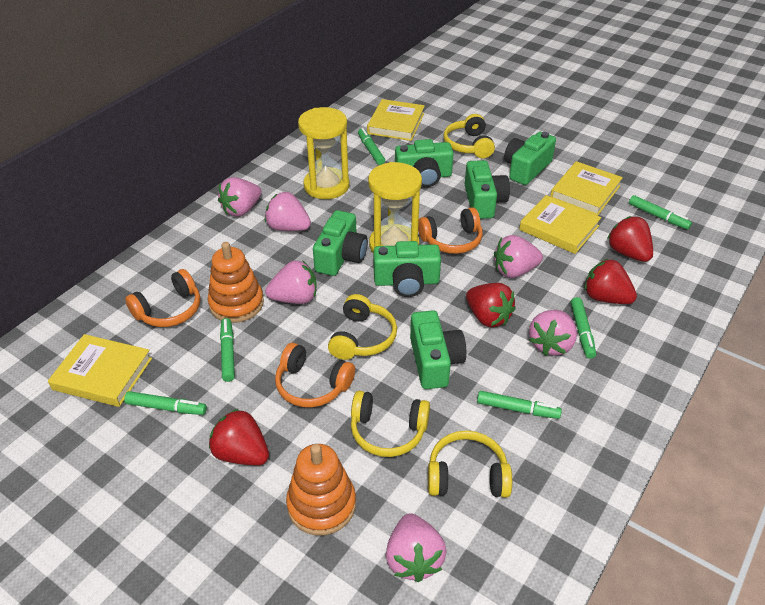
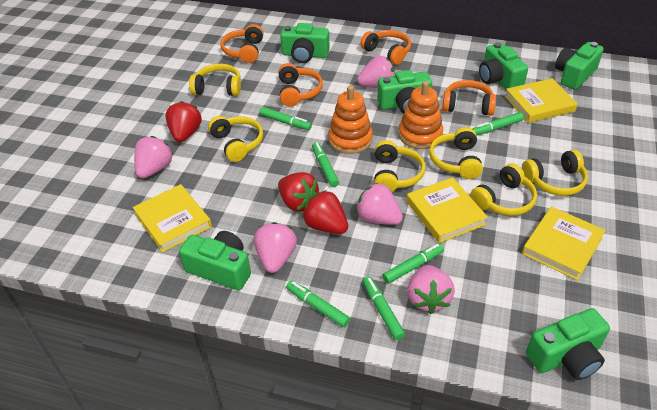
orange headphones: 3 -> 4
pink strawberry: 6 -> 5
red strawberry: 4 -> 3
yellow headphones: 4 -> 6
yellow hourglass: 2 -> 0

